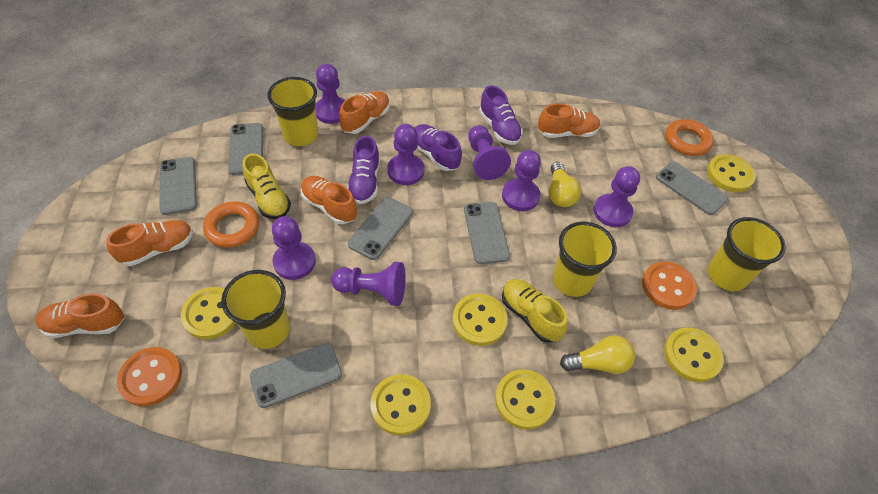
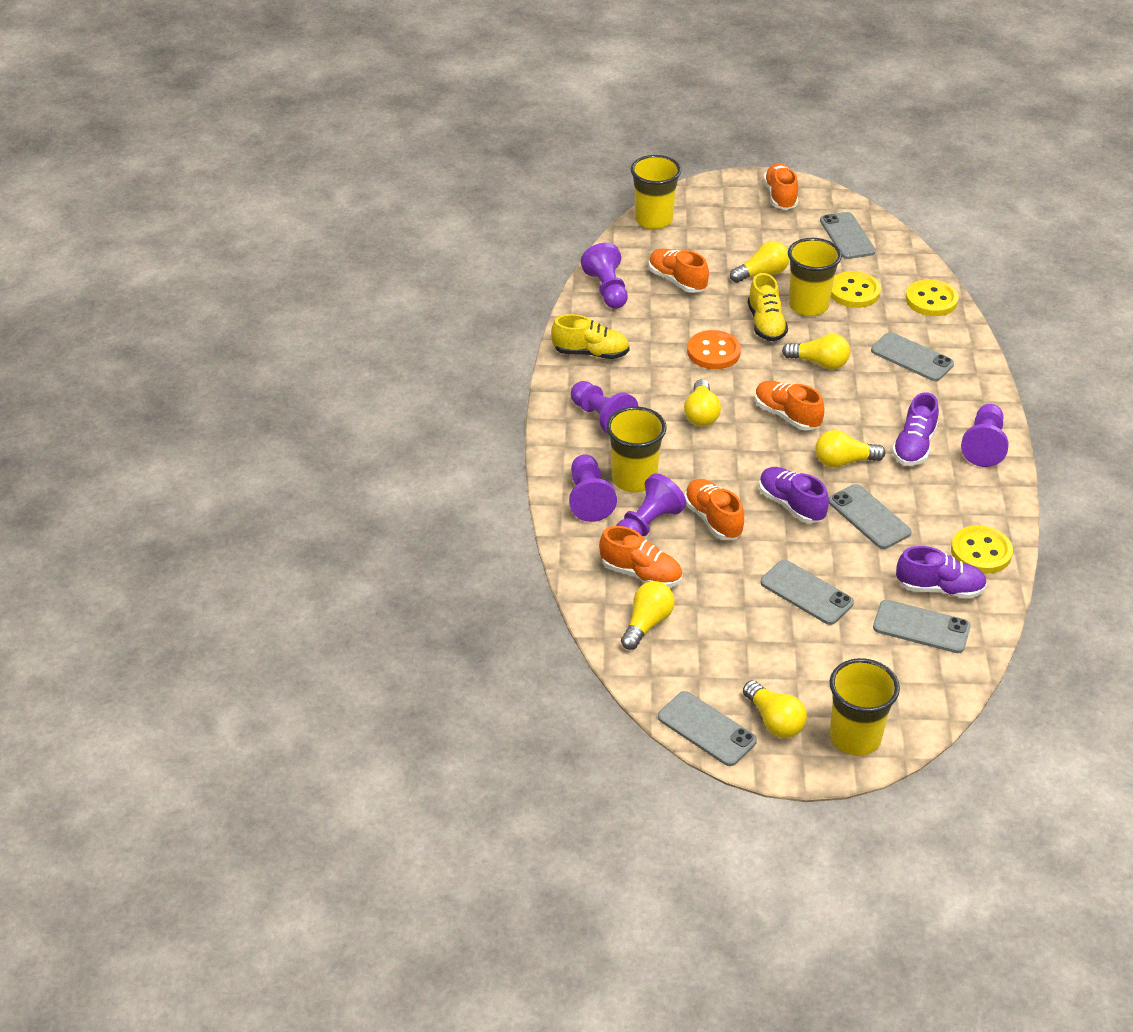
orange button: 2 -> 1
orange ring: 2 -> 0
purple pawn: 7 -> 5
yellow button: 6 -> 3
yellow light bulb: 2 -> 6

